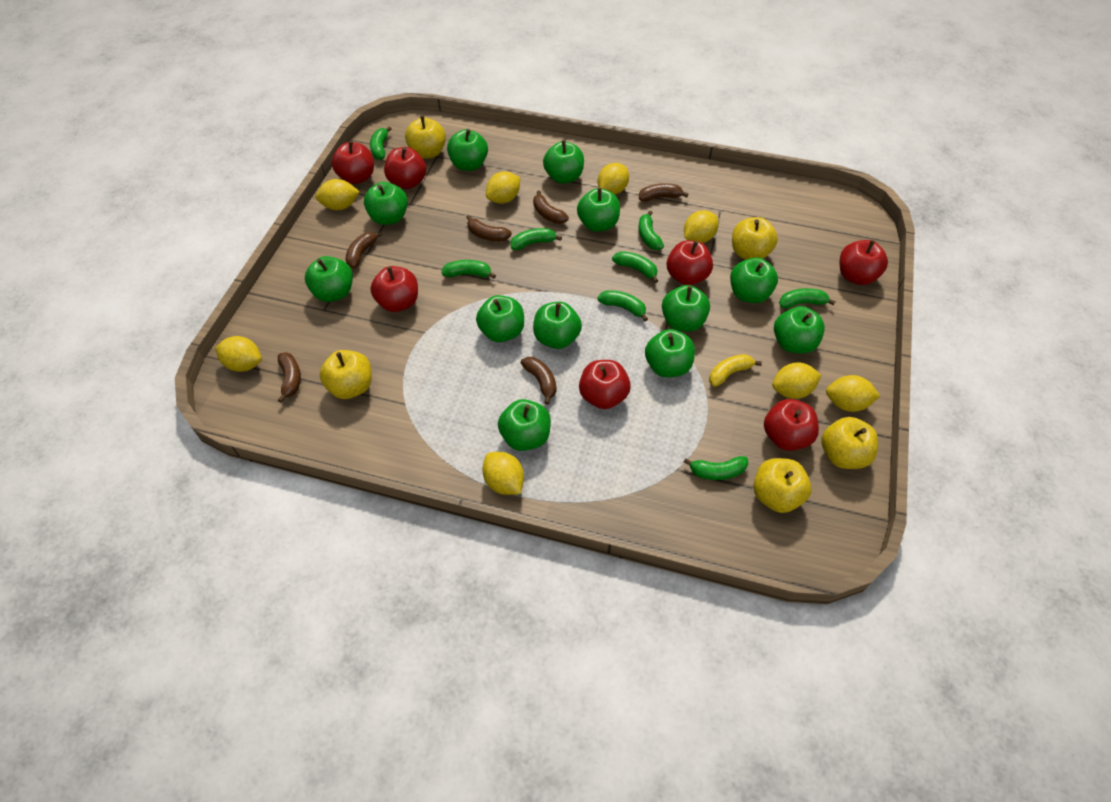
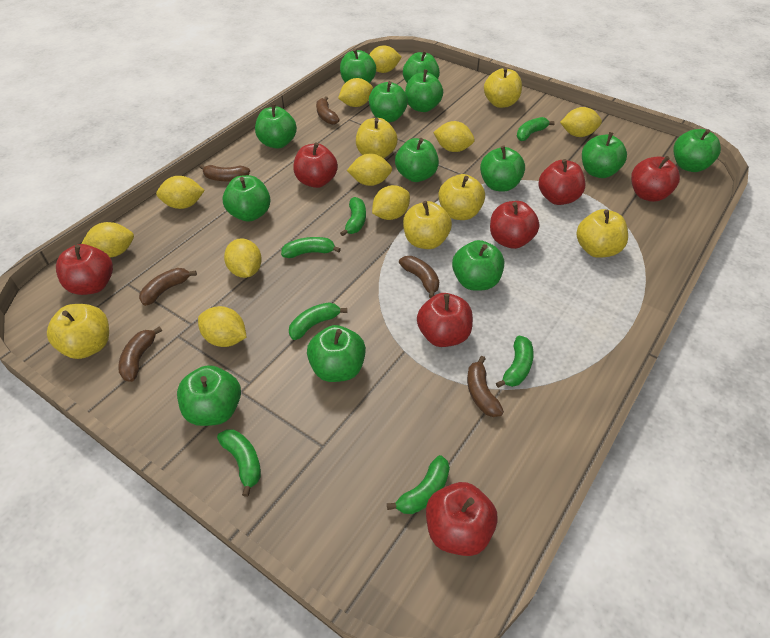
green apple: 12 -> 13
green banana: 8 -> 7
yellow apple: 5 -> 6
yellow banana: 1 -> 0
yellow lemon: 8 -> 10

